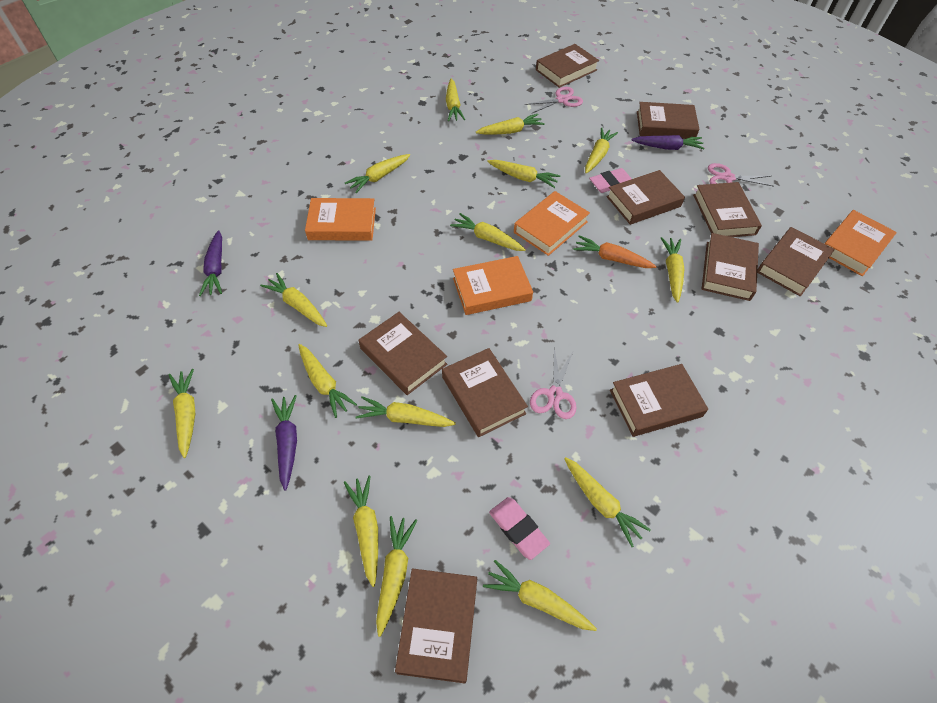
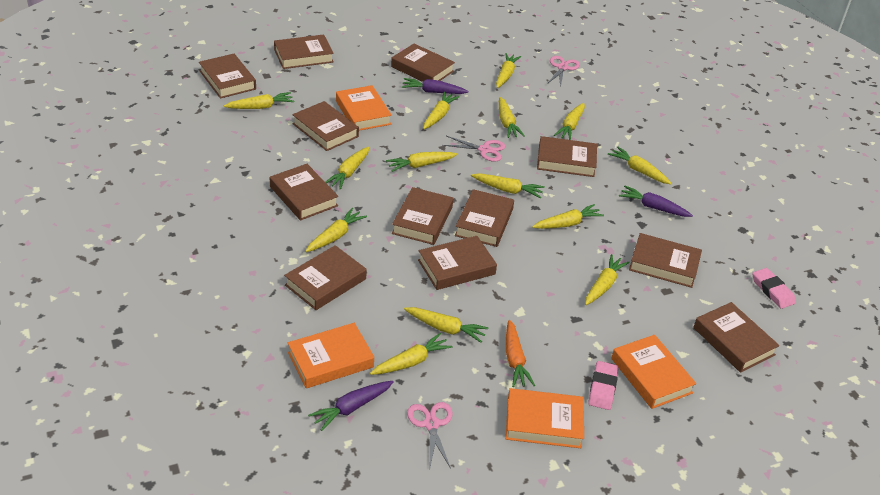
brown book: 10 -> 12
yellow carrot: 15 -> 14

